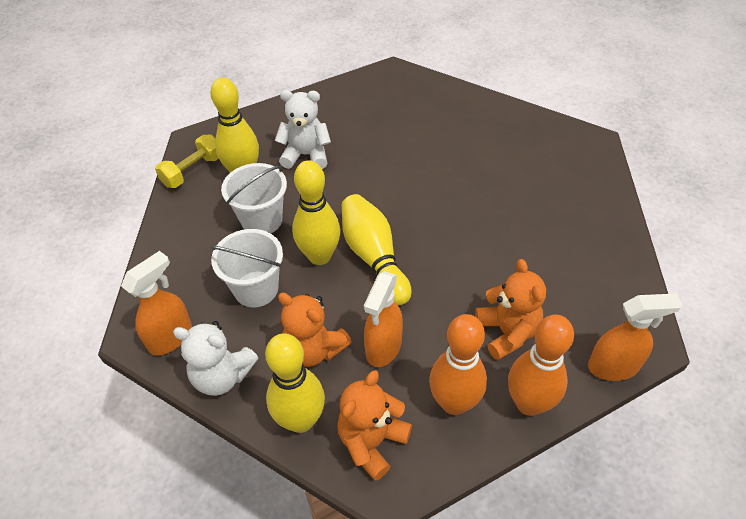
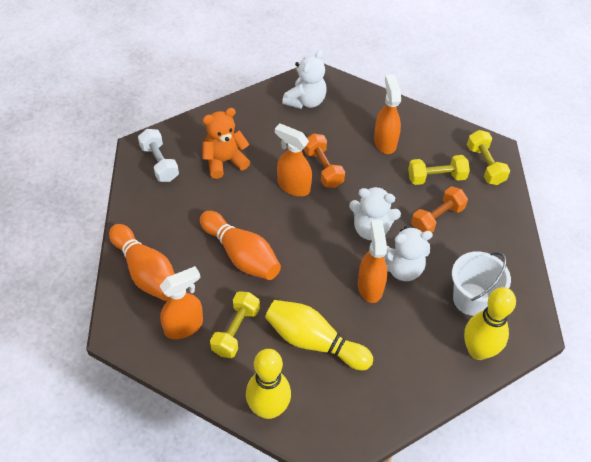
orange dumbbell: 0 -> 2
orange spray bottle: 3 -> 4
orange teddy bear: 3 -> 1
white bucket: 2 -> 1
white dumbbell: 0 -> 1
white teddy bear: 2 -> 3
yellow bowling pin: 4 -> 3
yellow dumbbell: 1 -> 3

